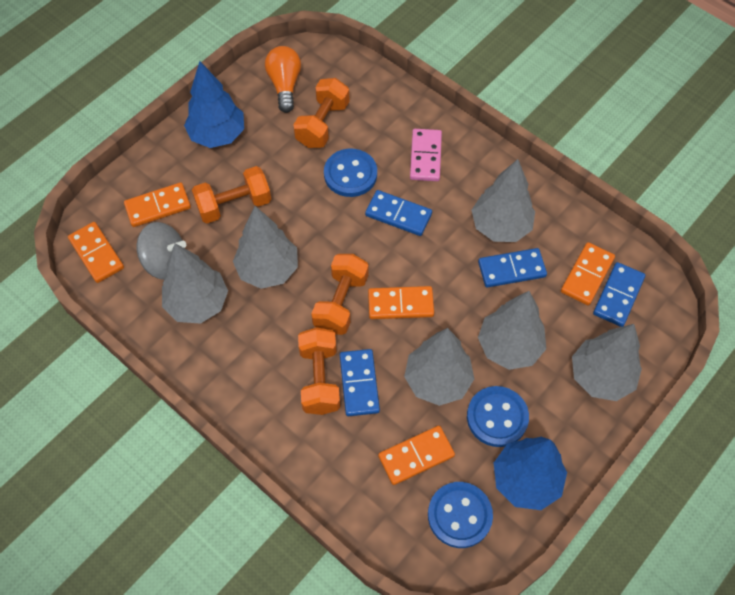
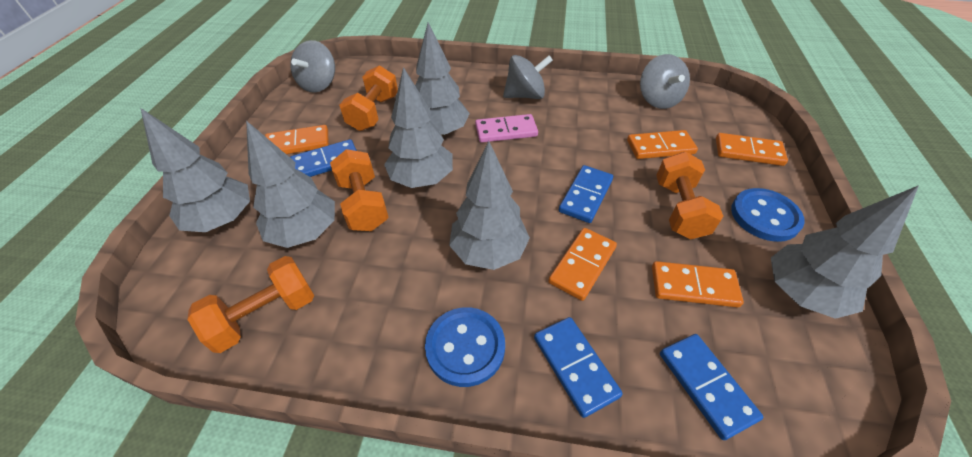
blue button: 3 -> 2
blue tree: 2 -> 0
grey spinning top: 1 -> 3
orange light bulb: 1 -> 0

